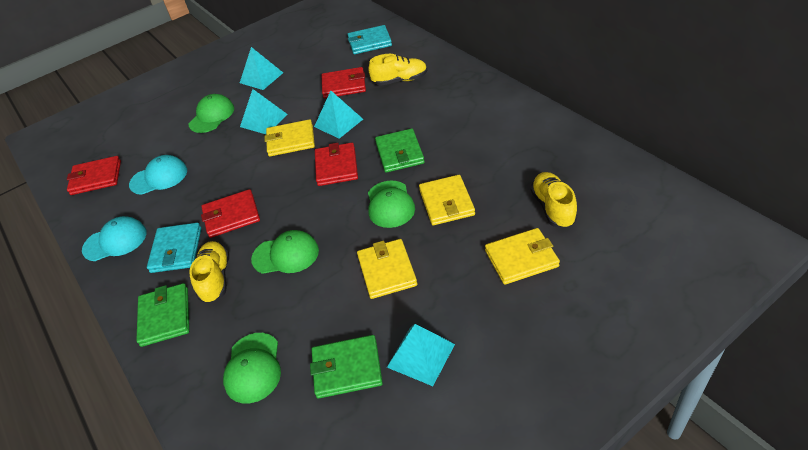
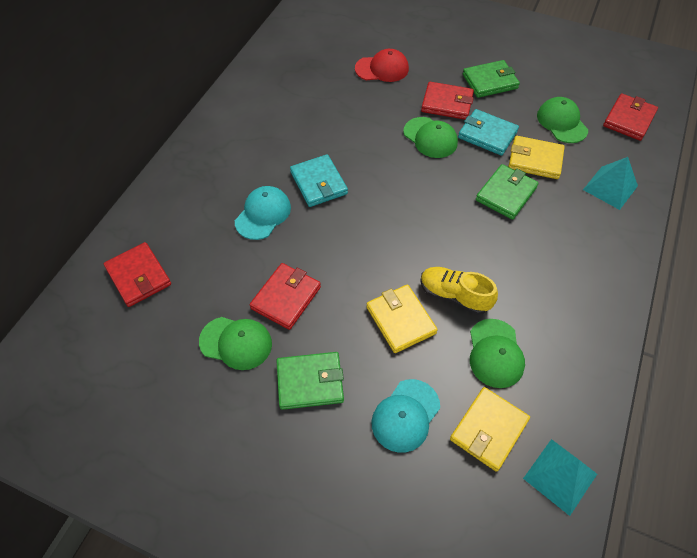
red cap: 0 -> 1
turquoise pyramid: 4 -> 2
yellow shoe: 3 -> 1
yellow wallet: 4 -> 3

